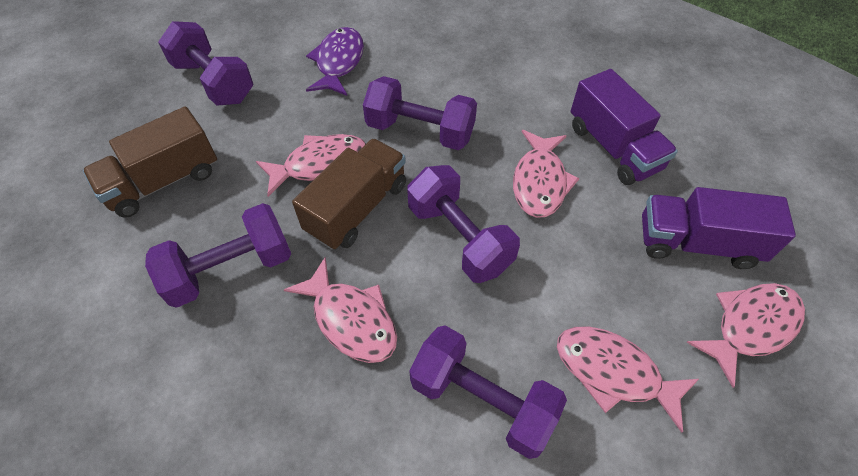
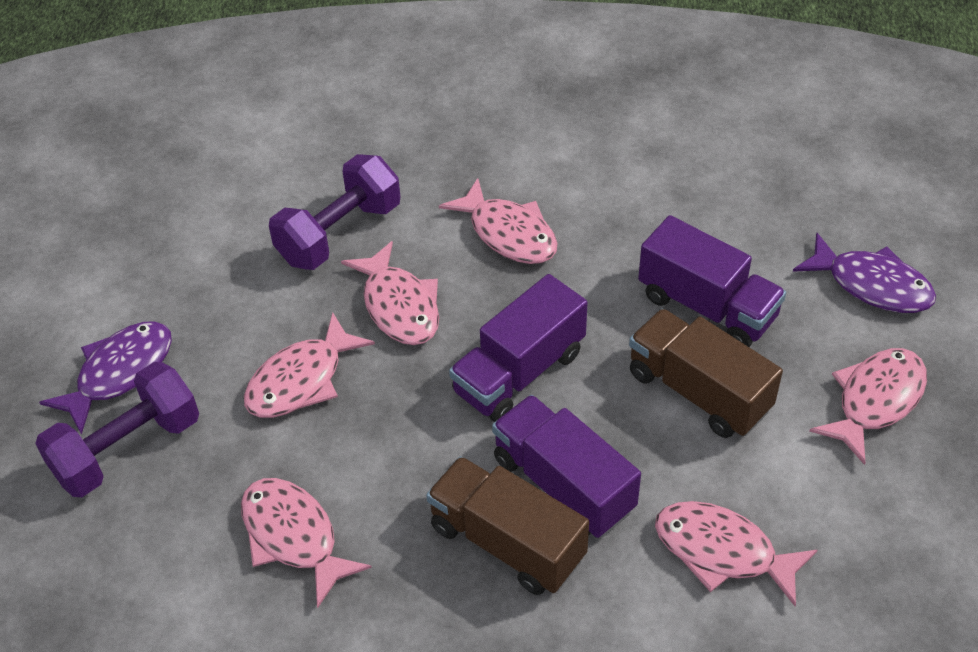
pink fish: 5 -> 6
purple dumbbell: 5 -> 2
purple fish: 1 -> 2
purple truck: 2 -> 3

